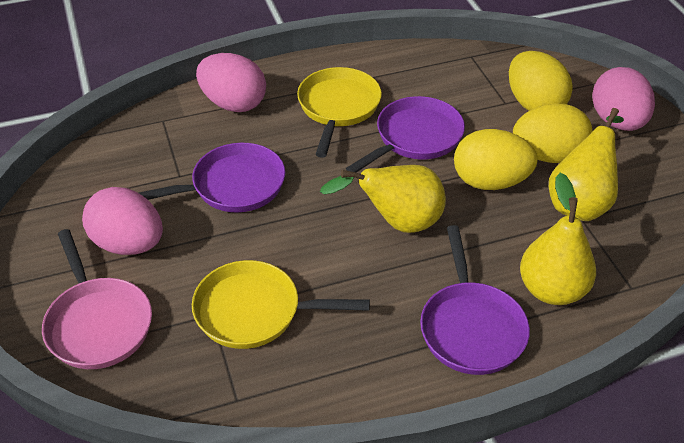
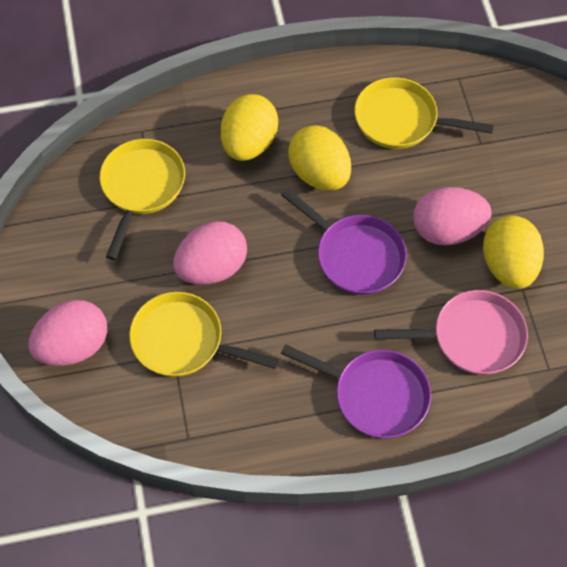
purple pan: 3 -> 2
yellow pan: 2 -> 3
yellow pear: 3 -> 0

